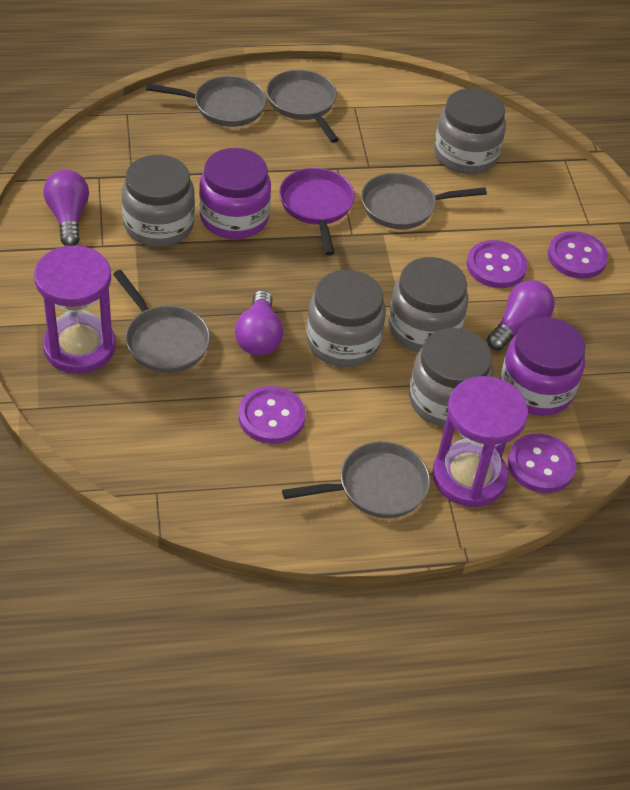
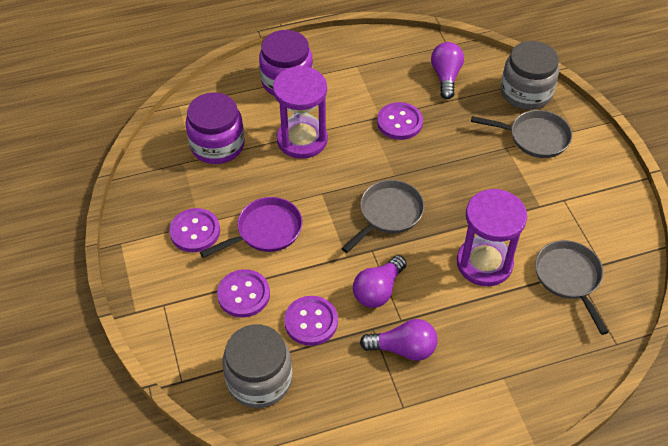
grey jar: 5 -> 2
grey pan: 5 -> 3

